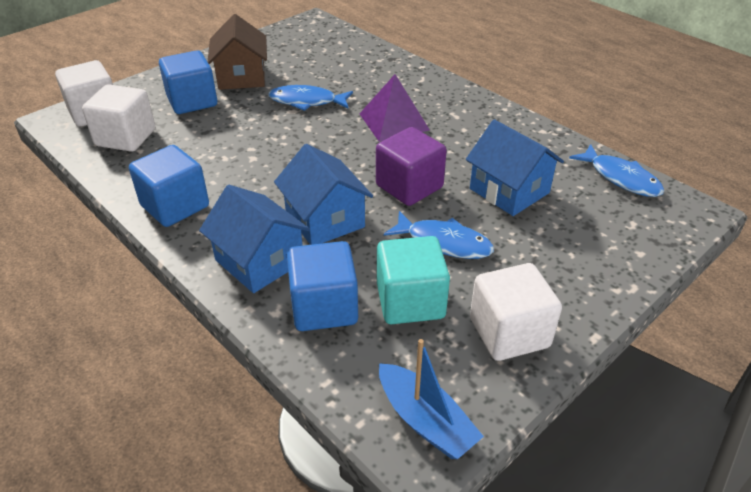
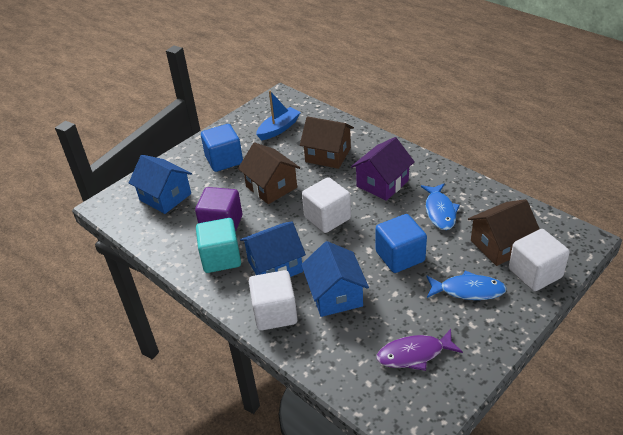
blue cube: 3 -> 2
blue fish: 3 -> 2
brown house: 1 -> 3
purple fish: 0 -> 1
purple house: 0 -> 1
purple pyramid: 1 -> 0

